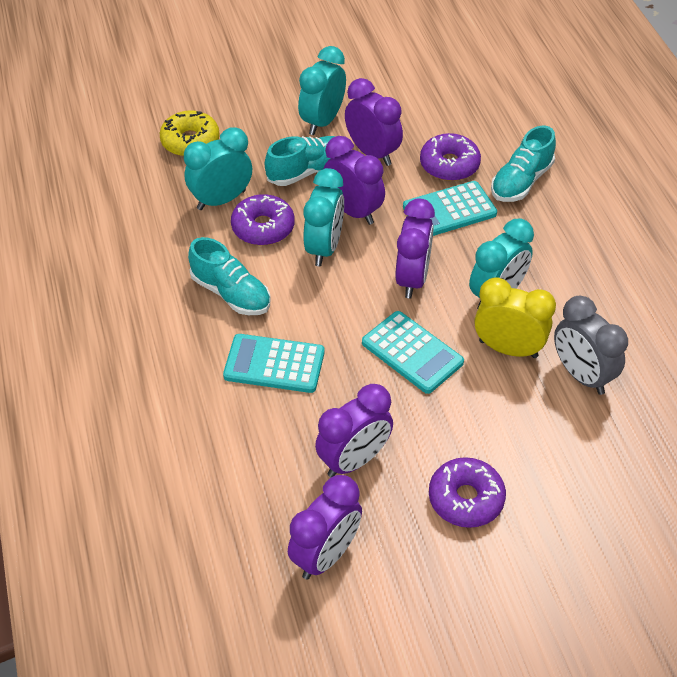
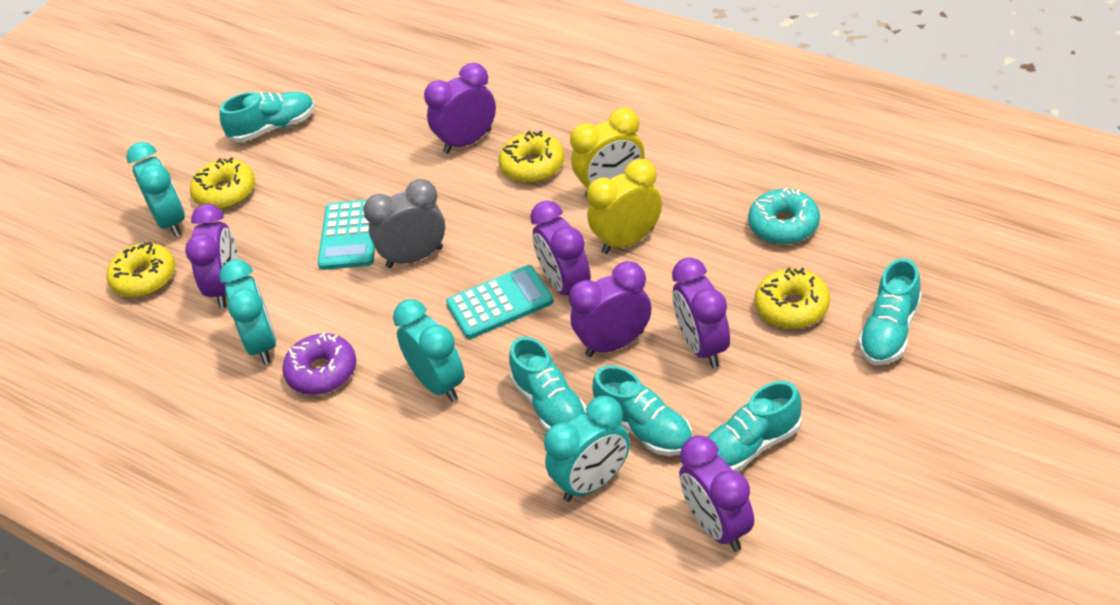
purple clock: 5 -> 6
purple donut: 3 -> 1
turquoise calculator: 3 -> 2
turquoise donut: 0 -> 1
turquoise shoe: 3 -> 5
yellow clock: 1 -> 2
yellow donut: 1 -> 4

